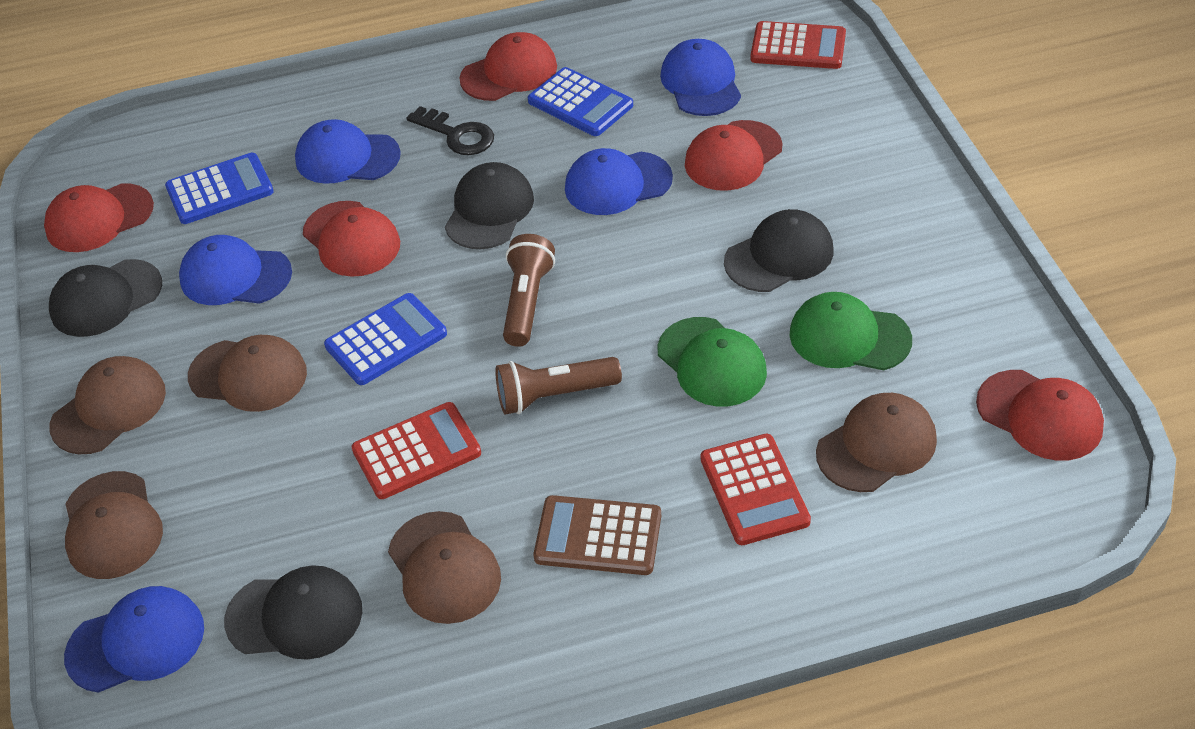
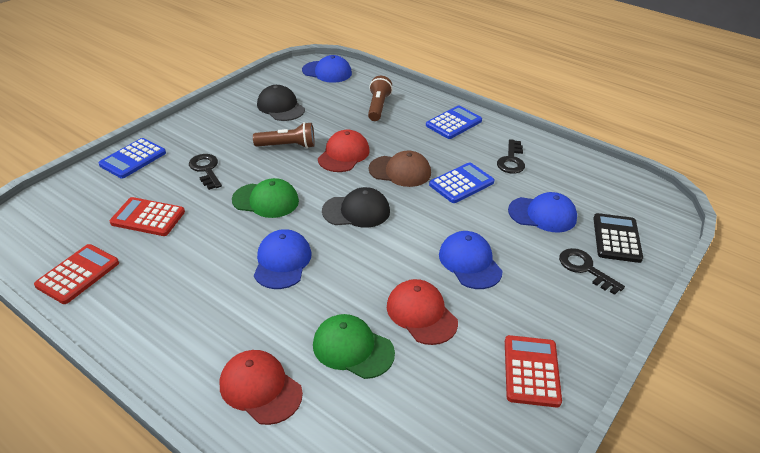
black calculator: 0 -> 1
black cap: 4 -> 2
black key: 1 -> 3
blue cap: 5 -> 4
brown calculator: 1 -> 0
brown cap: 5 -> 1
red cap: 5 -> 3

